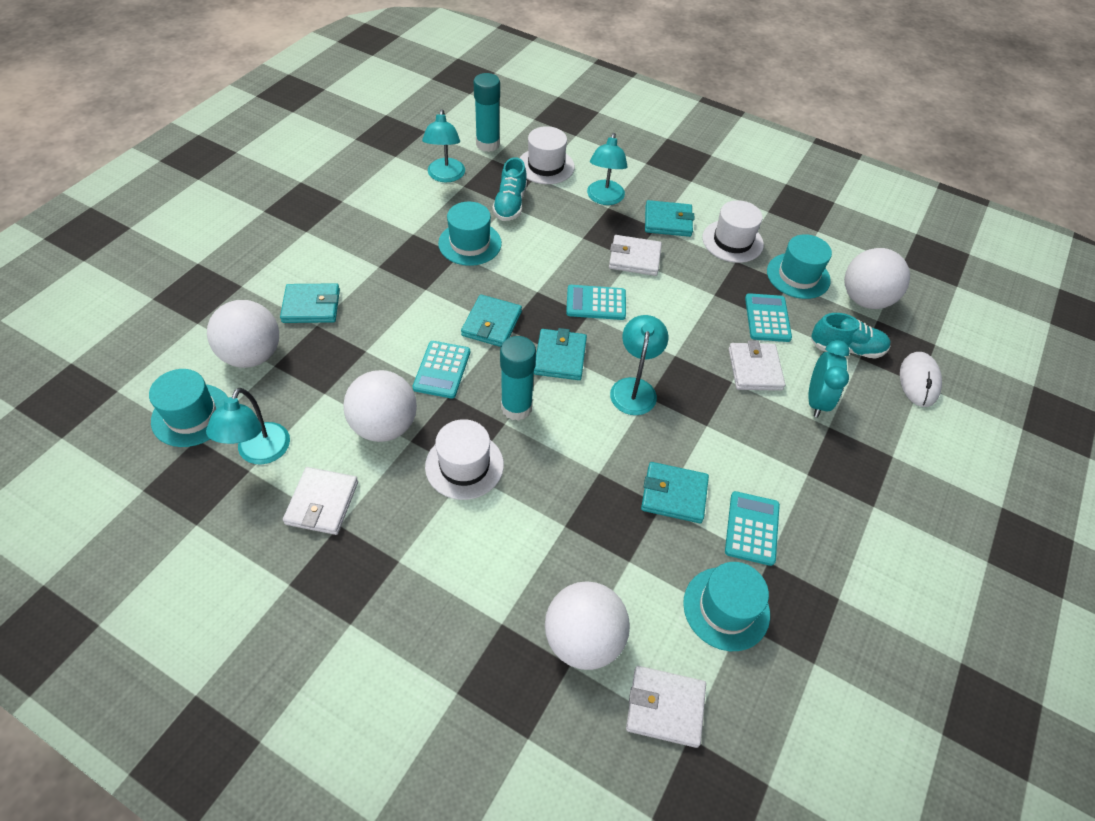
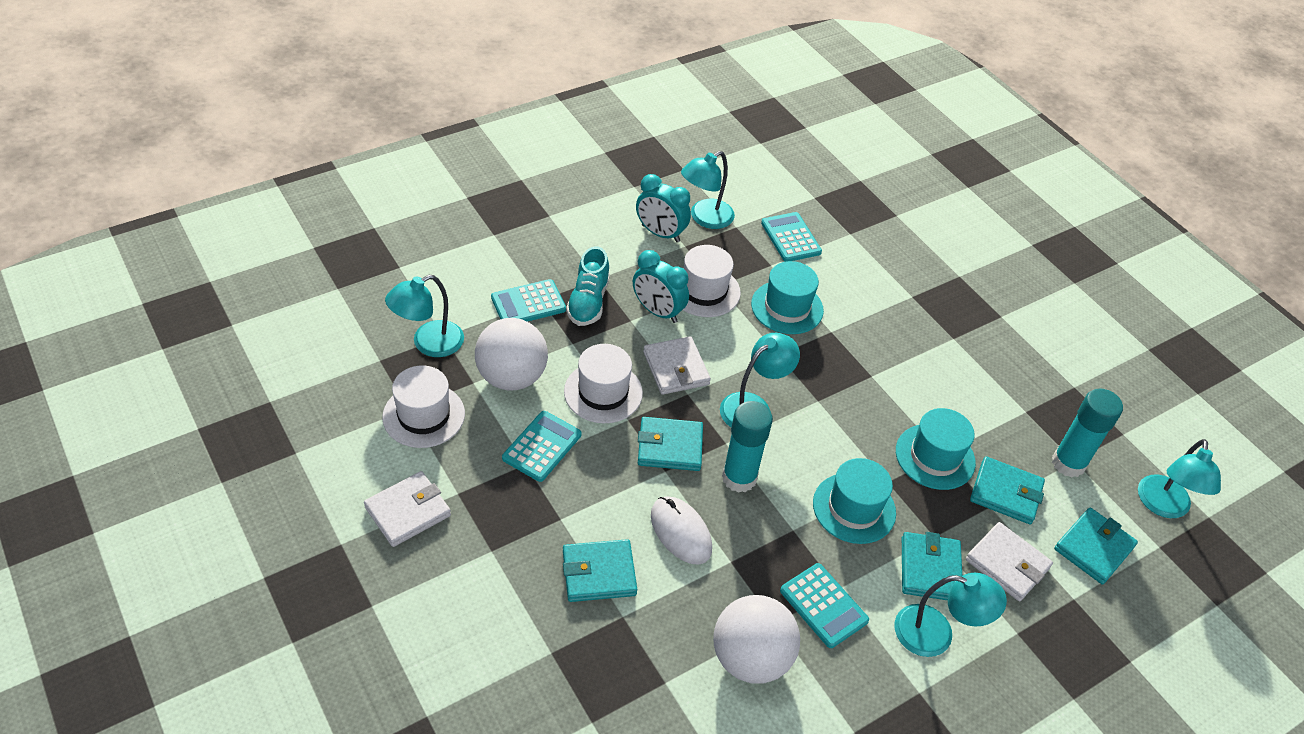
turquoise clock: 1 -> 2
turquoise hat: 4 -> 3
turquoise lamp: 4 -> 5
turquoise shoe: 2 -> 1
white ball: 4 -> 2
white wallet: 4 -> 3

